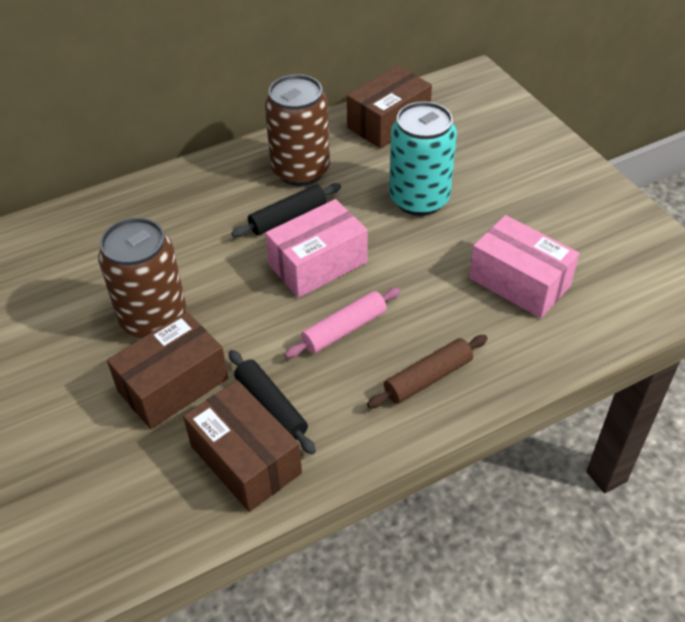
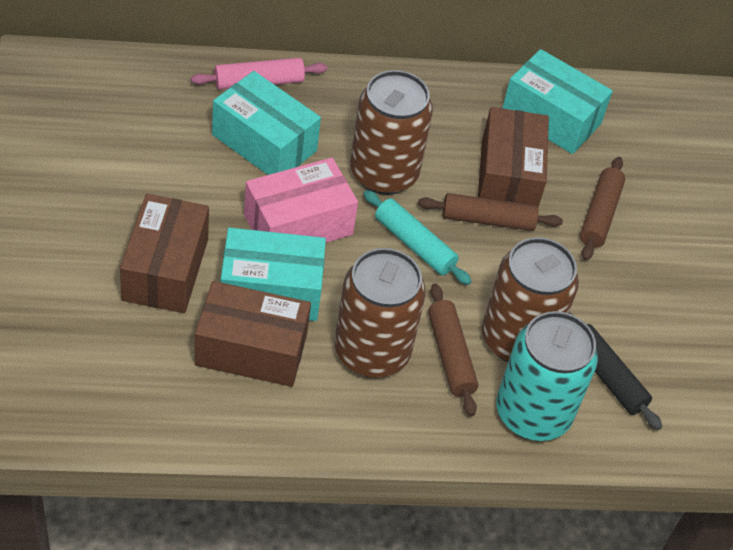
black rolling pin: 2 -> 1
brown can: 2 -> 3
brown rolling pin: 1 -> 3
pink box: 2 -> 1
turquoise box: 0 -> 3
turquoise rolling pin: 0 -> 1

